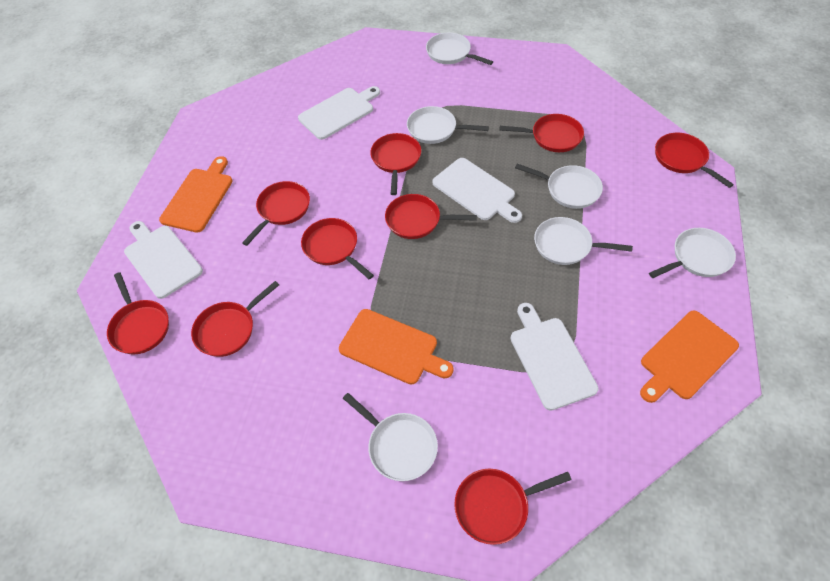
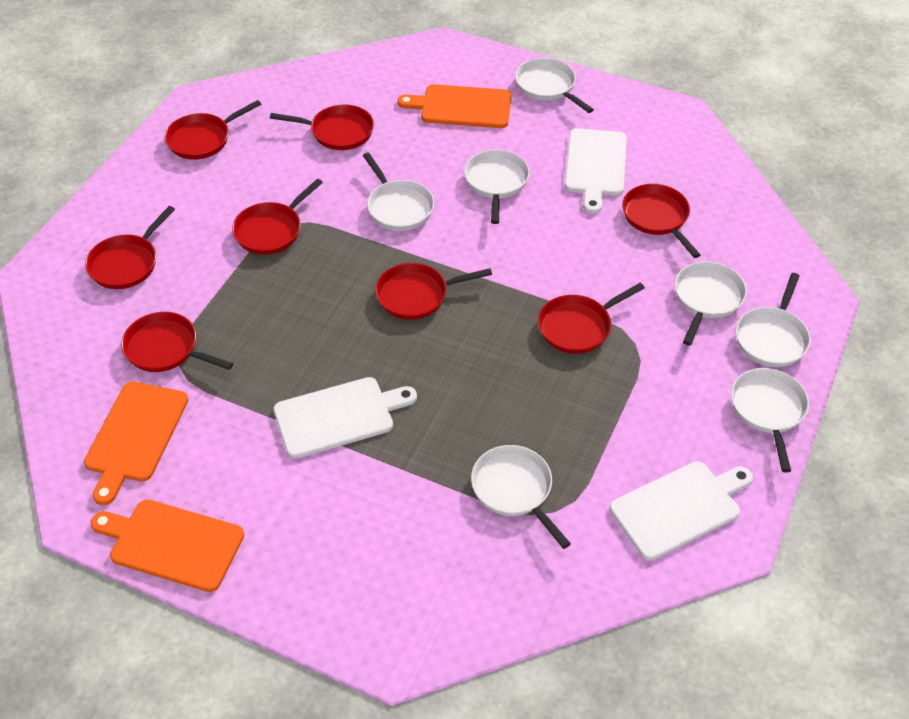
red pan: 9 -> 8
white cutting board: 4 -> 3
white pan: 6 -> 7

